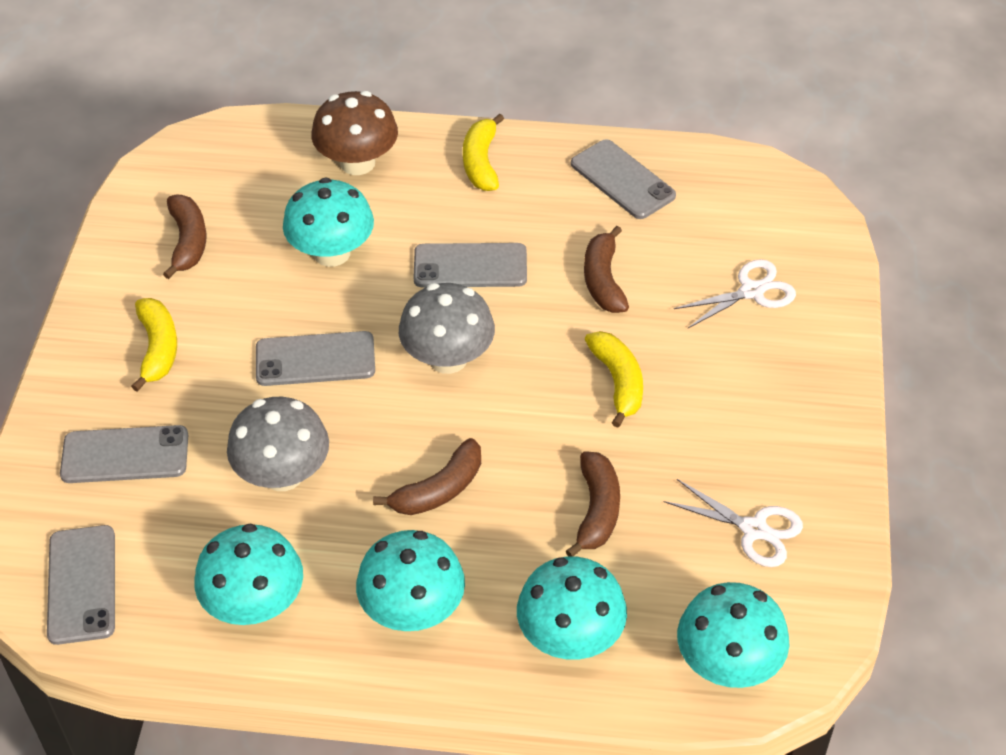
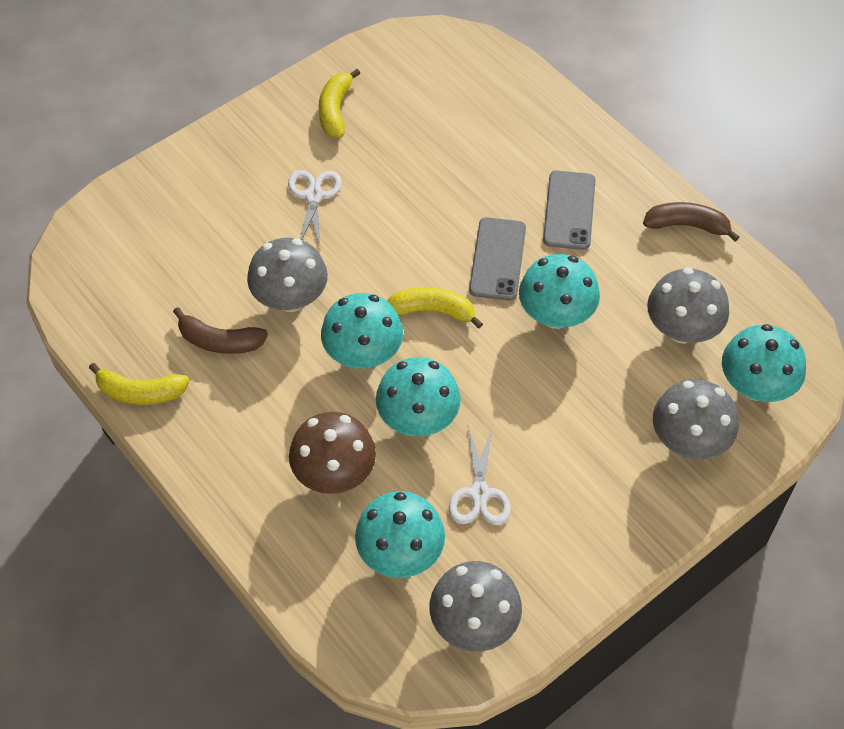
brown banana: 4 -> 2
grey mushroom: 2 -> 4
grey phone: 5 -> 2

